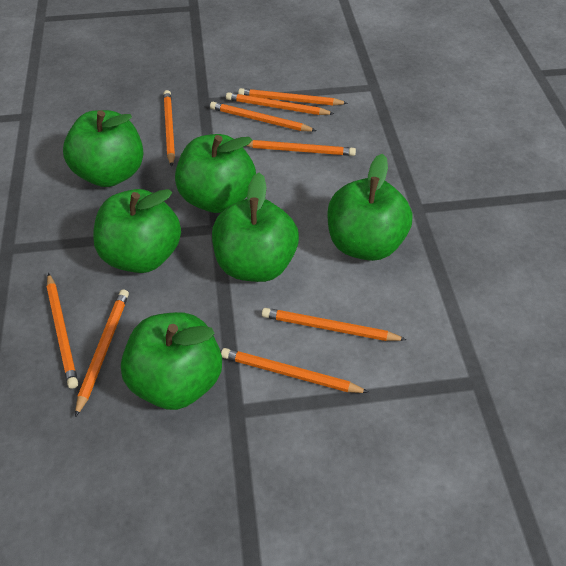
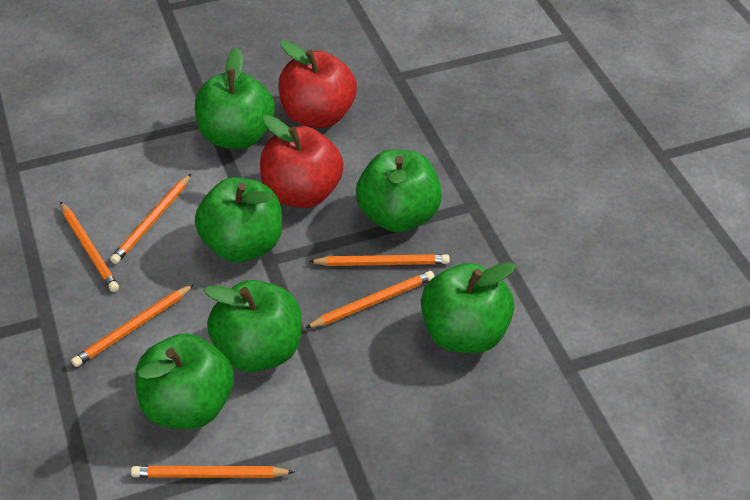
orange pencil: 9 -> 6
red apple: 0 -> 2

